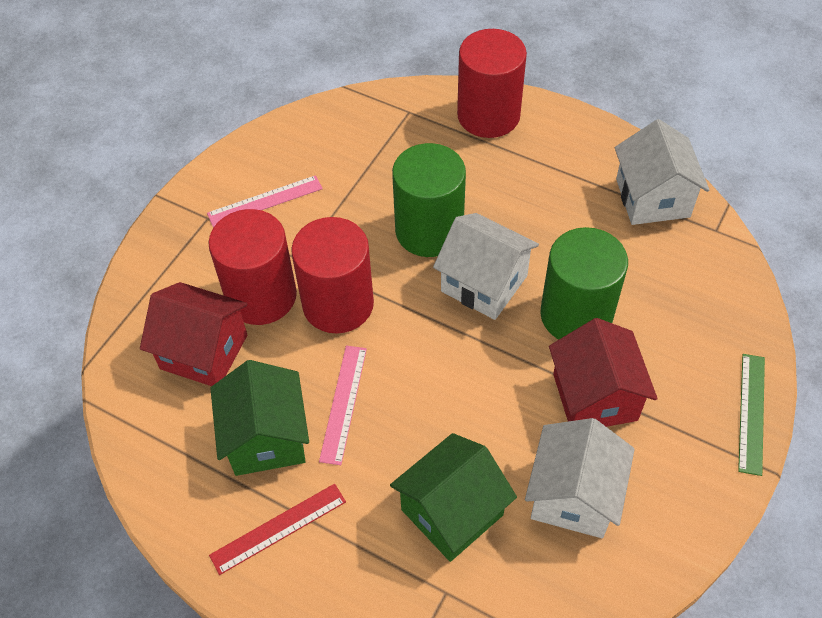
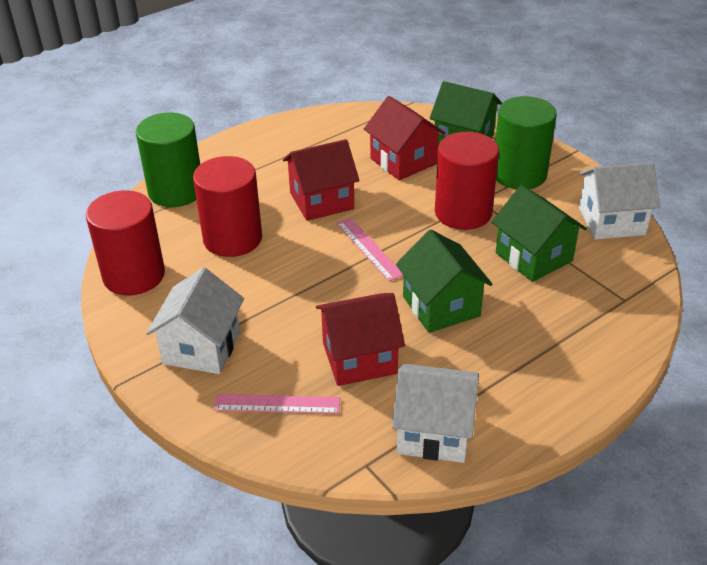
green house: 2 -> 3
green ruler: 1 -> 0
red house: 2 -> 3
red ruler: 1 -> 0

